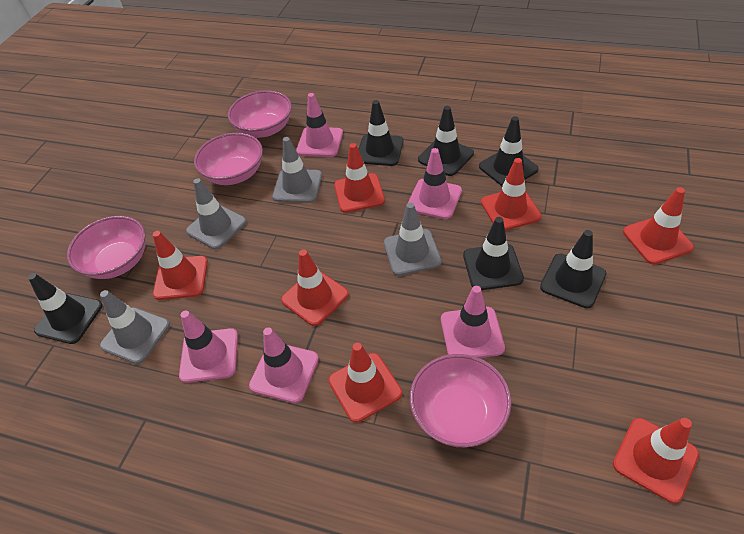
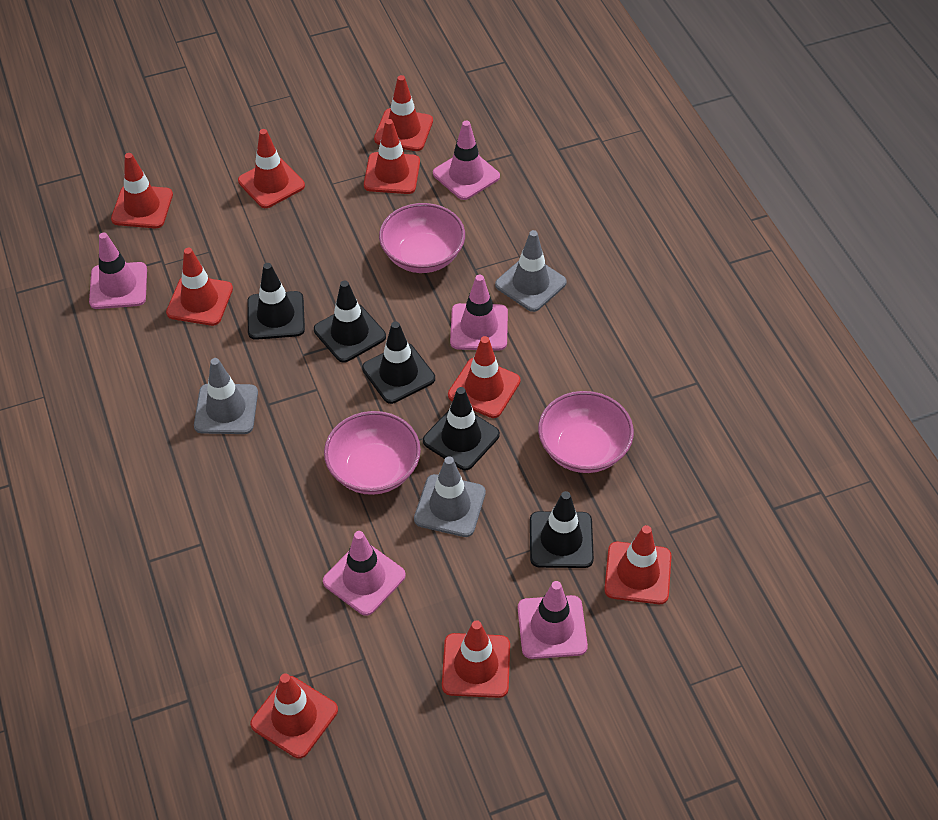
black traffic cone: 6 -> 5
grey traffic cone: 4 -> 3
pink bowl: 4 -> 3
red traffic cone: 7 -> 9

